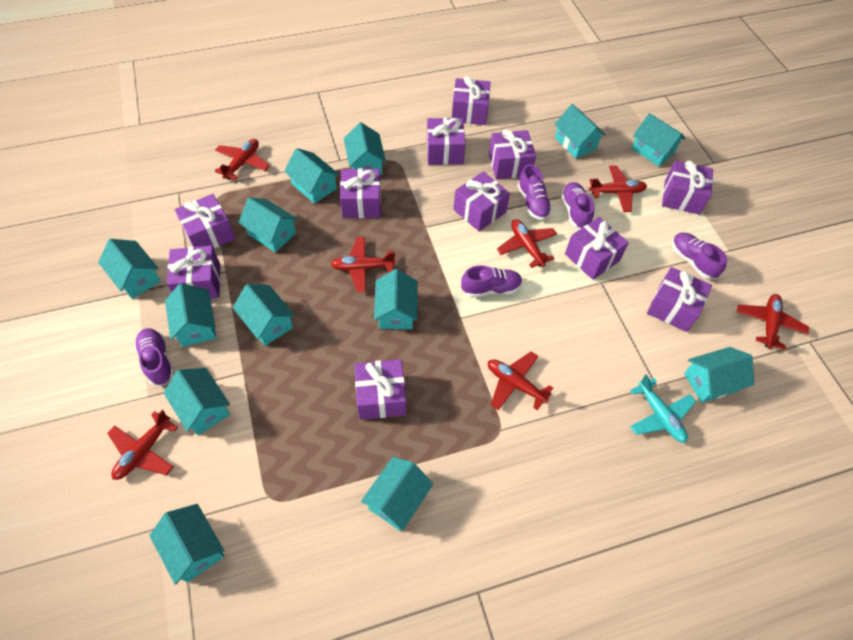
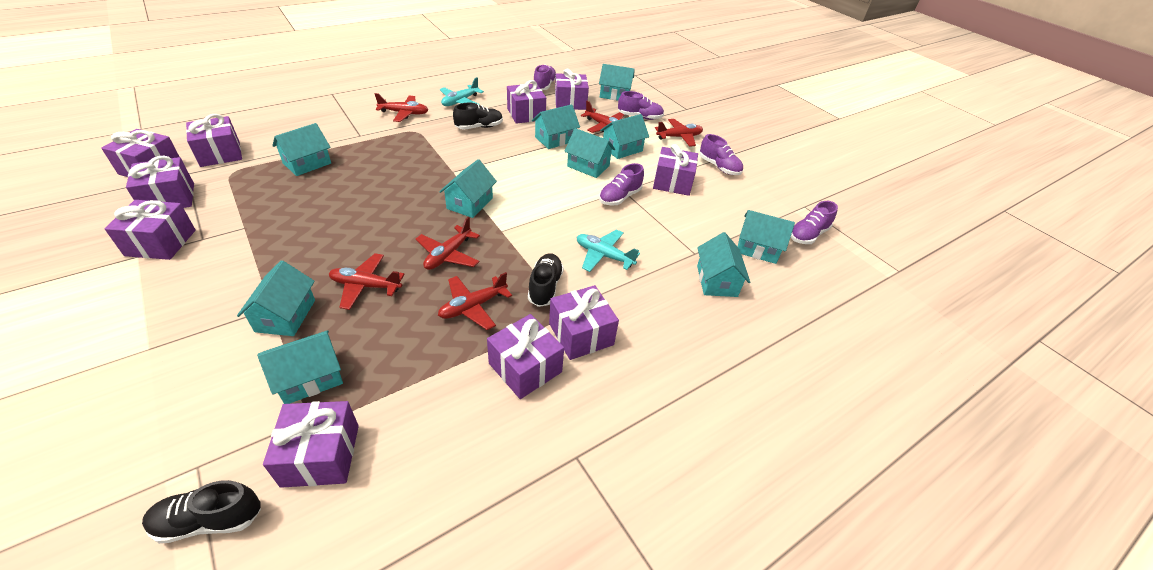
black shoe: 0 -> 3
purple gift: 11 -> 10
red plane: 7 -> 6
turquoise house: 13 -> 10
turquoise plane: 1 -> 2

